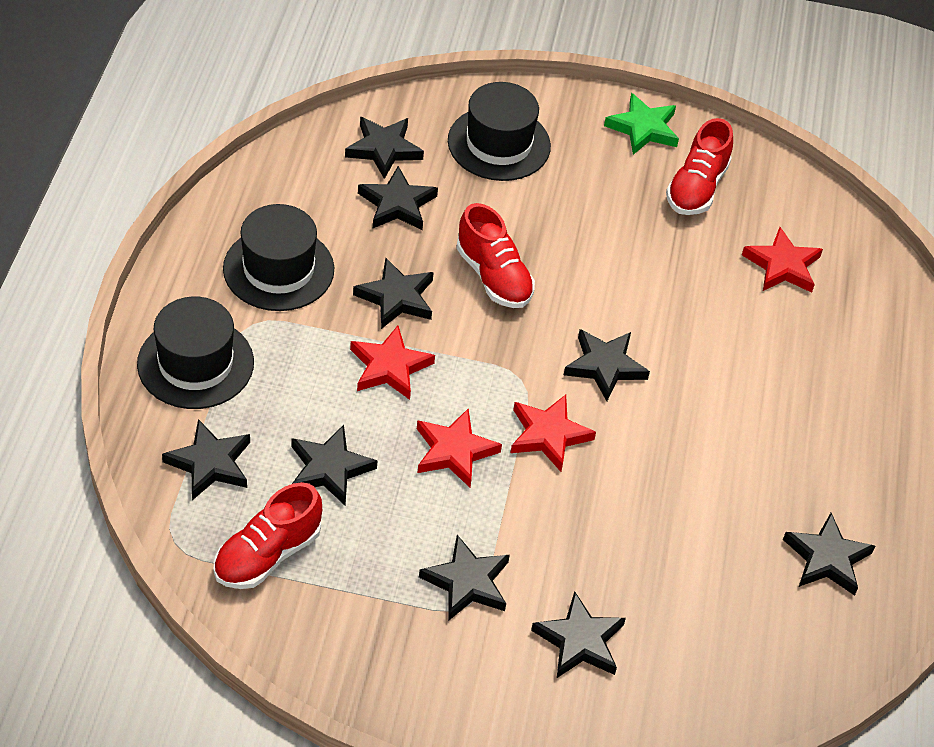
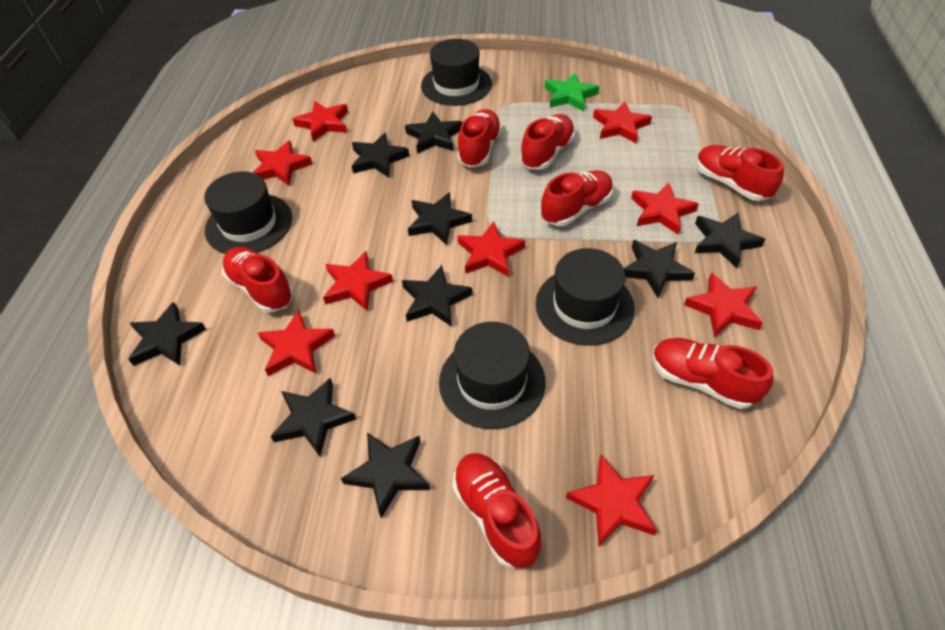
black hat: 3 -> 4
red shoe: 3 -> 7
red star: 4 -> 9

